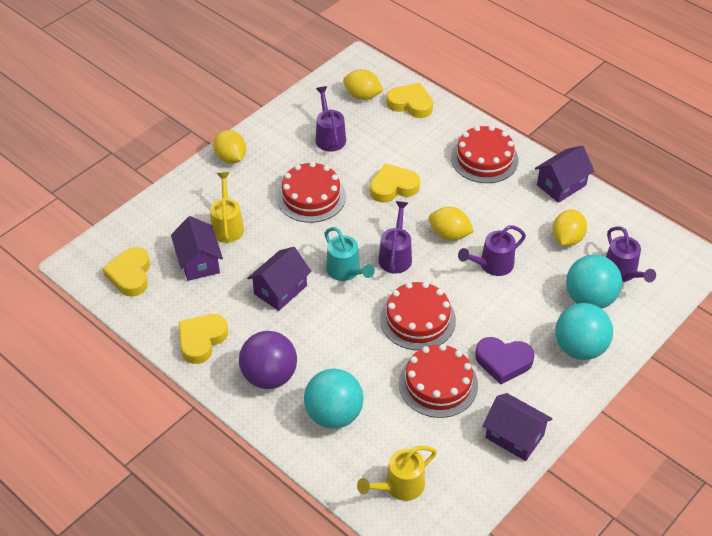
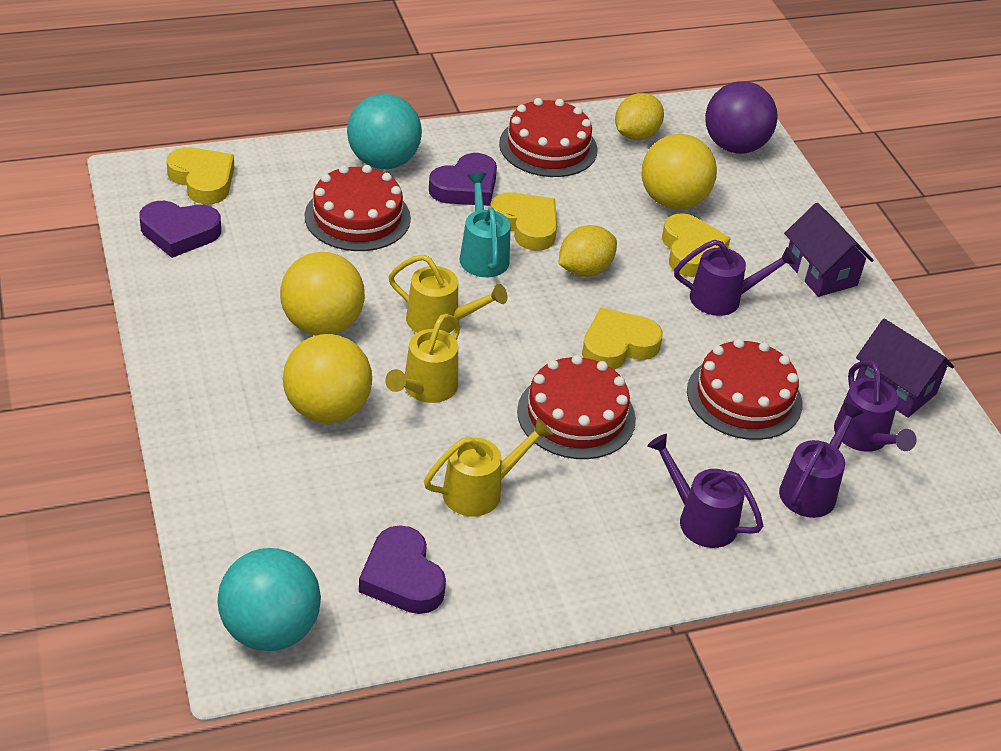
purple heart: 1 -> 3
purple house: 4 -> 2
turquoise ball: 3 -> 2
yellow ball: 0 -> 3
yellow lemon: 4 -> 2
yellow watering can: 2 -> 3

